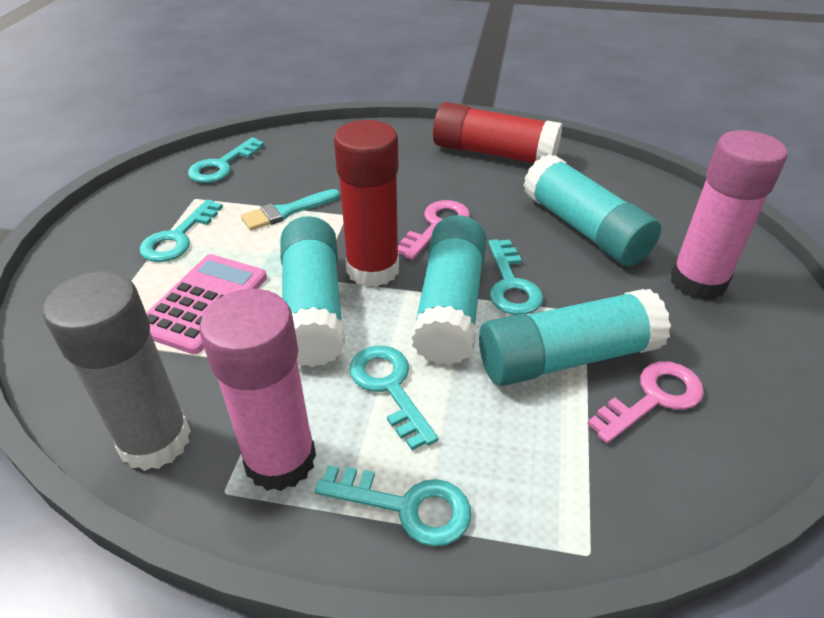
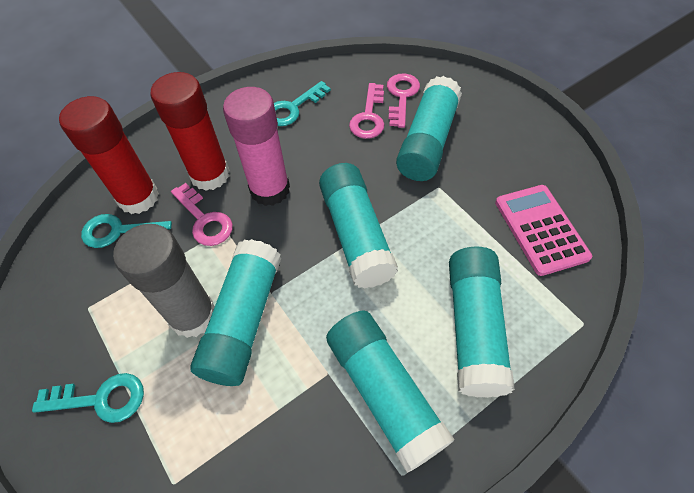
pink glue stick: 2 -> 1
pink key: 2 -> 3
turquoise brush: 1 -> 0
turquoise glue stick: 4 -> 5
turquoise key: 5 -> 3

